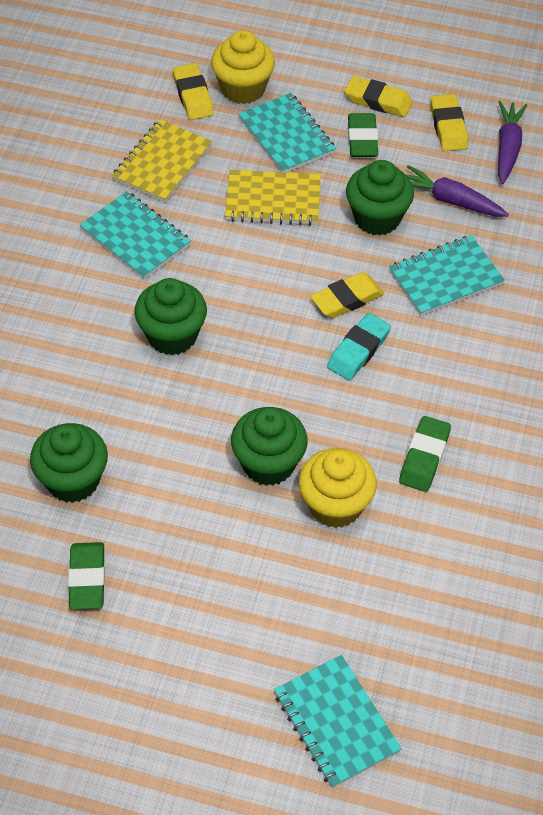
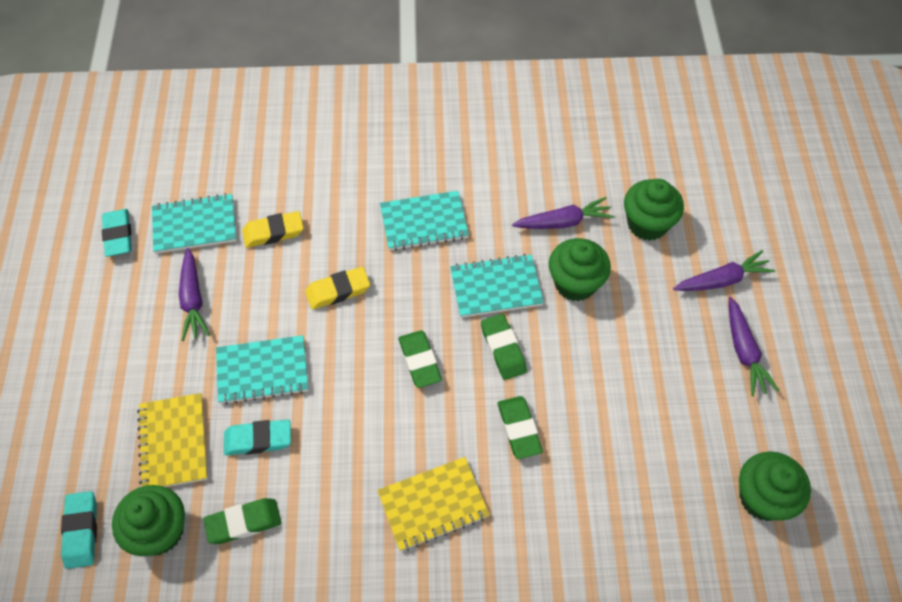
green eraser: 3 -> 4
purple carrot: 2 -> 4
turquoise eraser: 1 -> 3
yellow cupcake: 2 -> 0
yellow eraser: 4 -> 2

